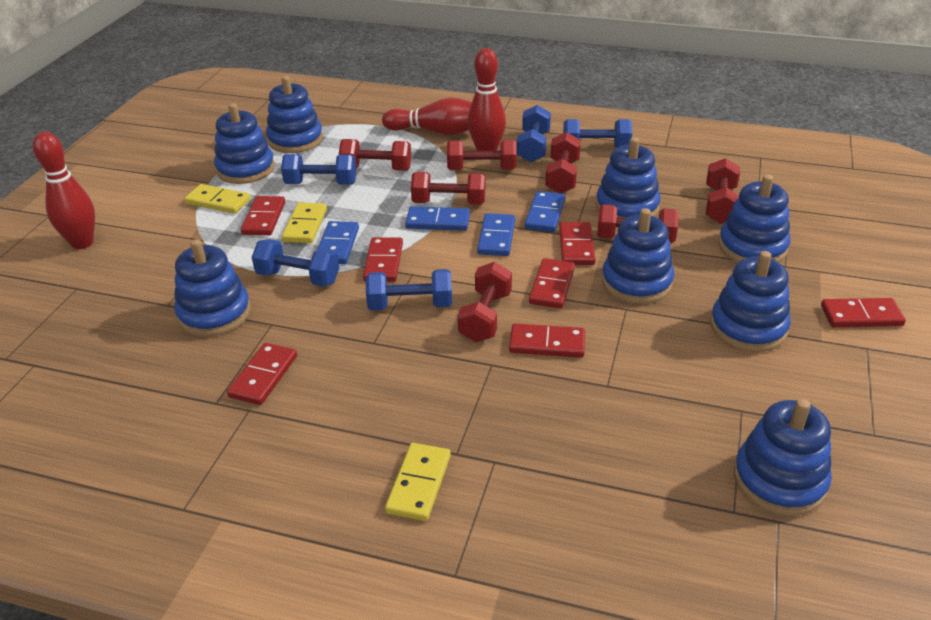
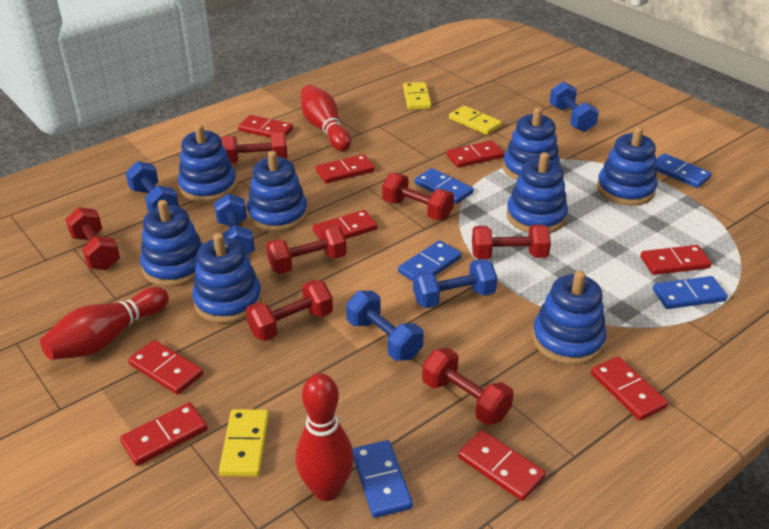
blue domino: 4 -> 5
red domino: 7 -> 9

